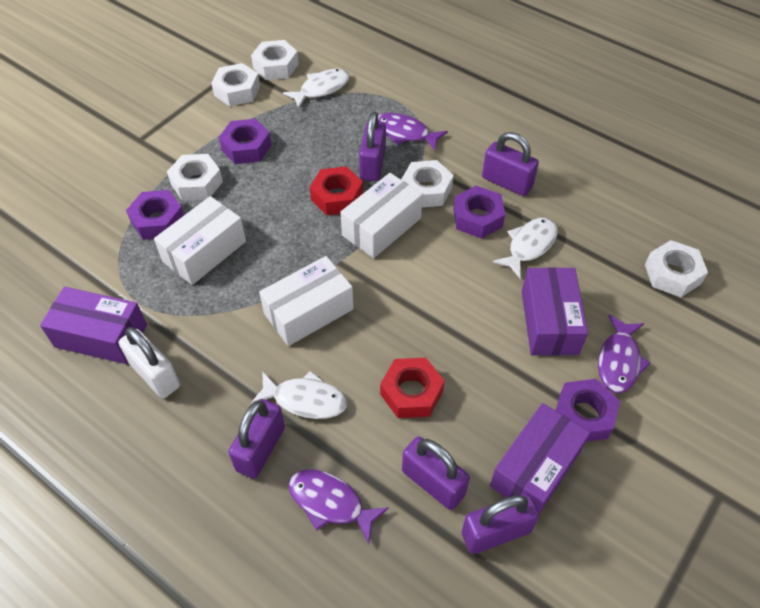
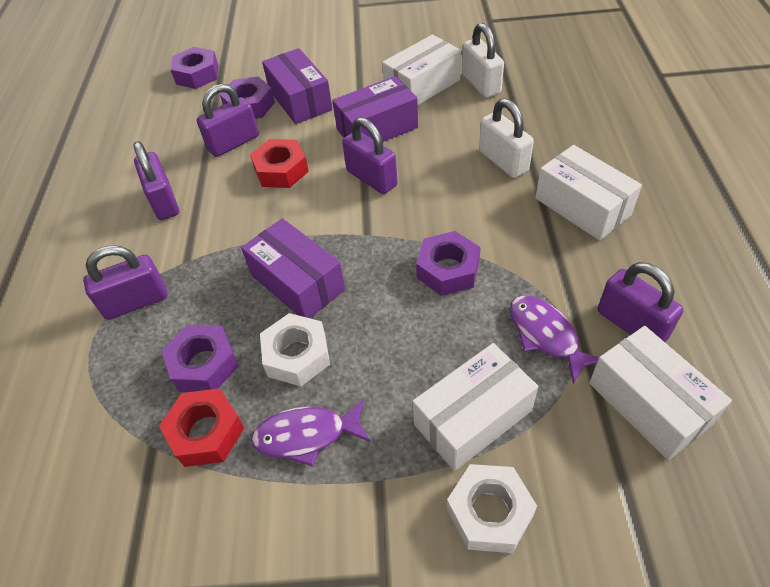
purple fish: 3 -> 2
white box: 3 -> 4
white fish: 3 -> 0
white nut: 5 -> 2
white padlock: 1 -> 2

